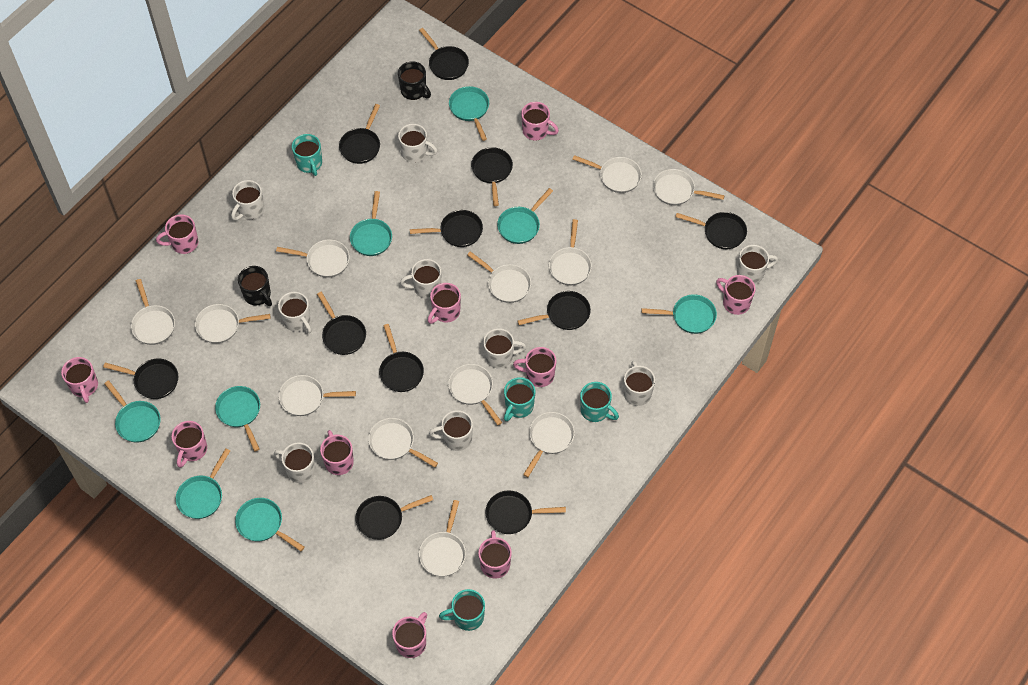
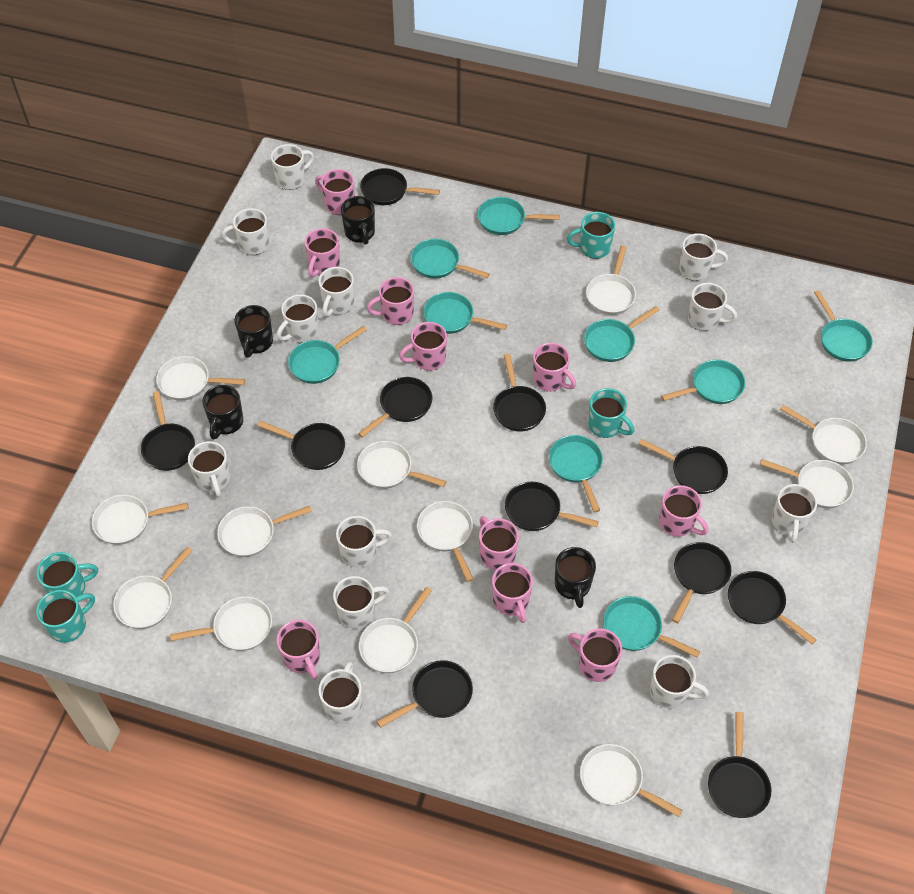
black mug: 2 -> 4
turquoise pan: 8 -> 9
white mug: 9 -> 12

